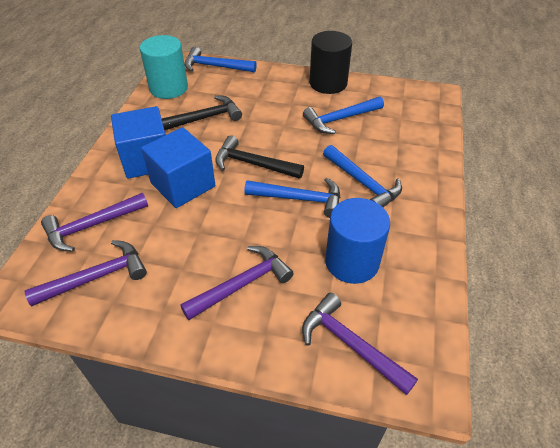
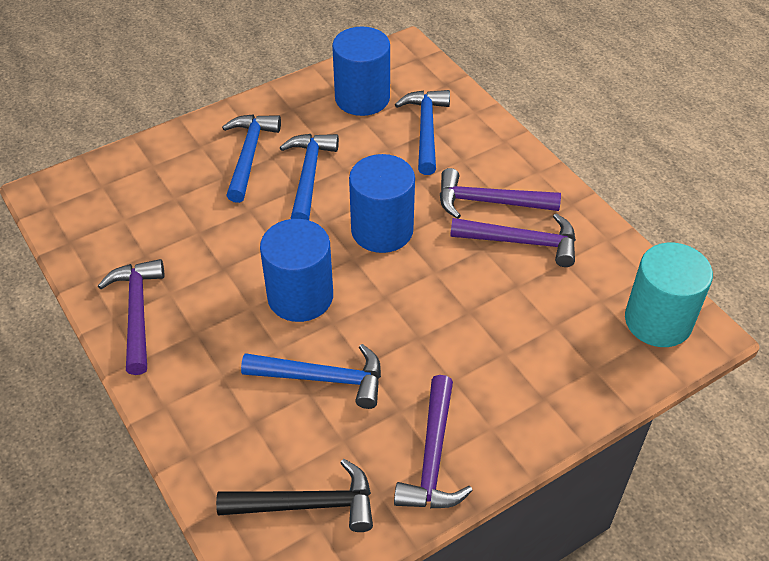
black cylinder: 1 -> 0
black hammer: 2 -> 1
blue cube: 2 -> 0
blue cylinder: 1 -> 3

